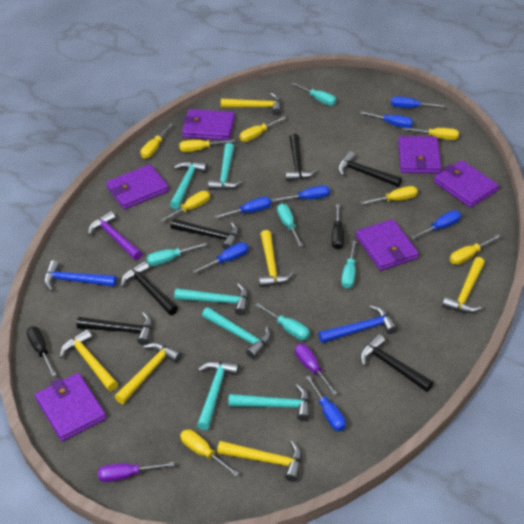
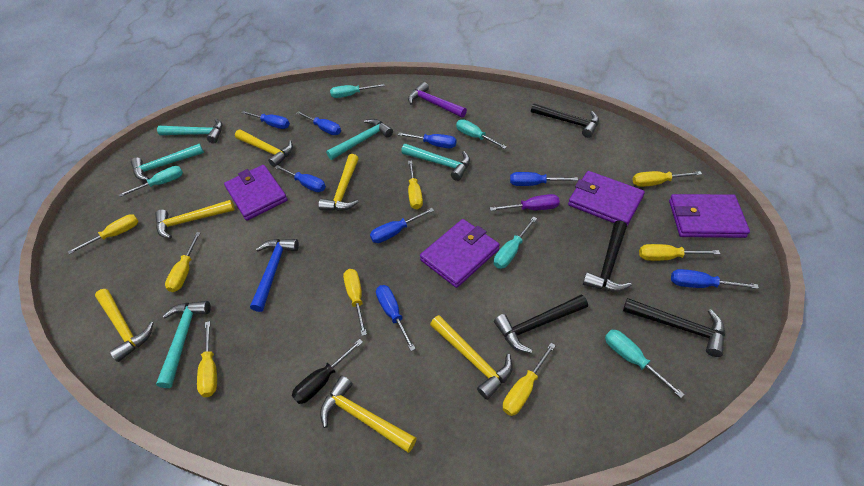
black hammer: 6 -> 4
black screwdriver: 2 -> 1
blue hammer: 2 -> 1
blue screwdriver: 7 -> 8
purple screwdriver: 2 -> 1
purple wallet: 6 -> 4
turquoise hammer: 6 -> 5

